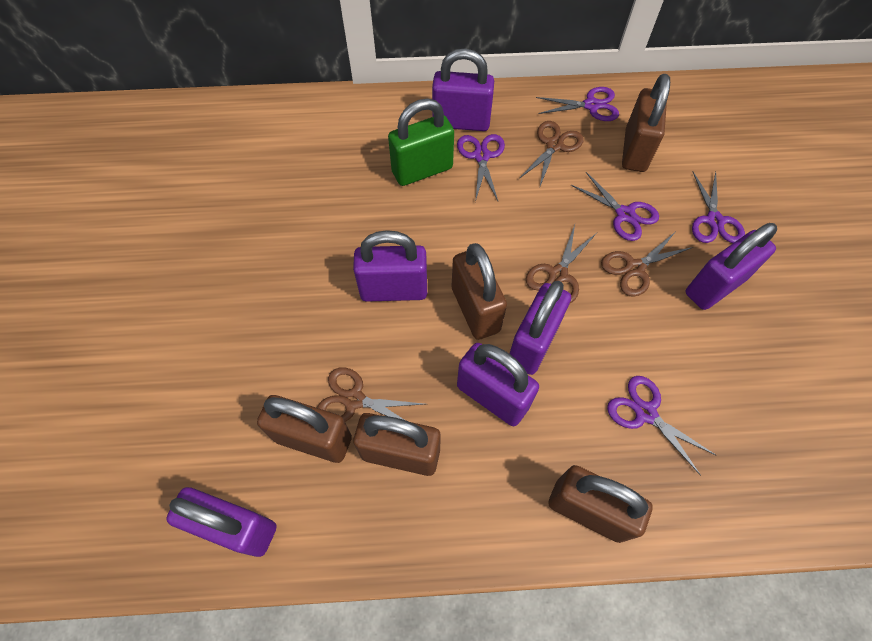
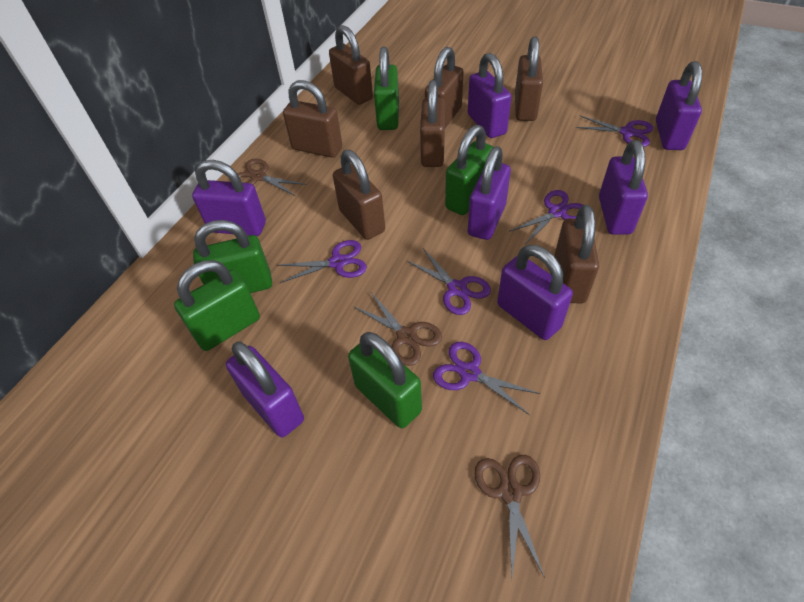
brown padlock: 5 -> 7
brown scissors: 4 -> 3
green padlock: 1 -> 5
purple padlock: 6 -> 7

